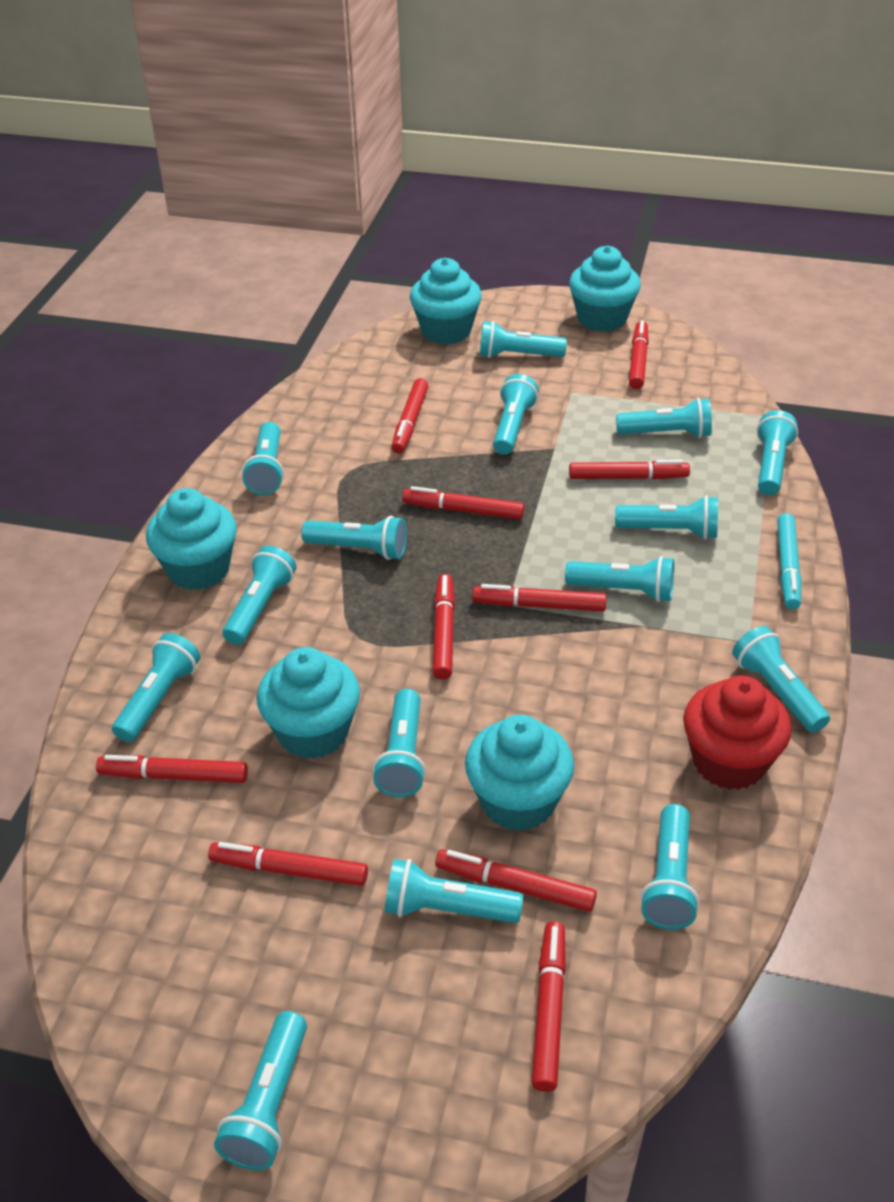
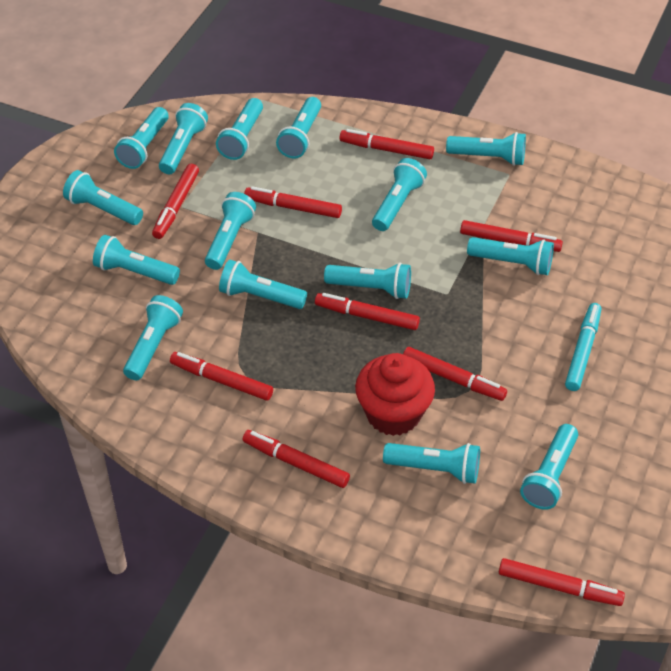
red marker: 10 -> 9
turquoise cupcake: 5 -> 0

